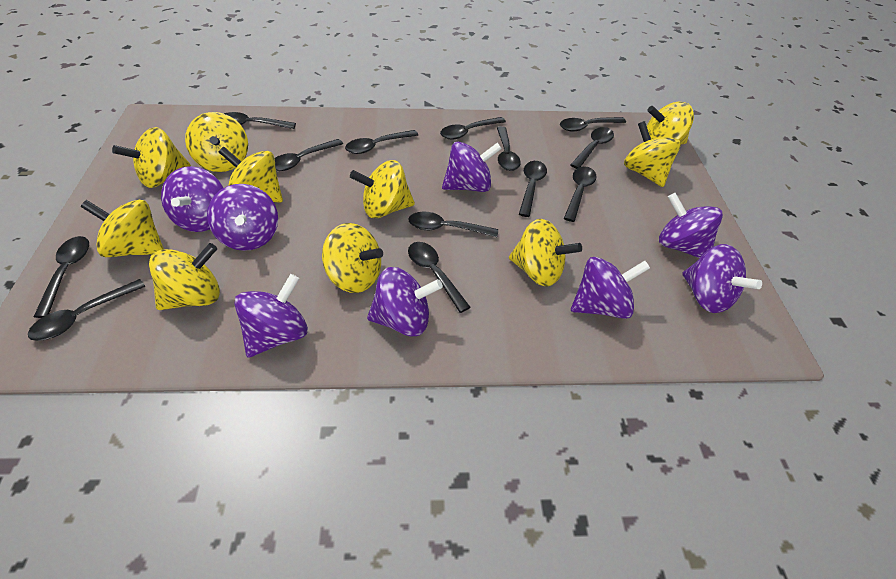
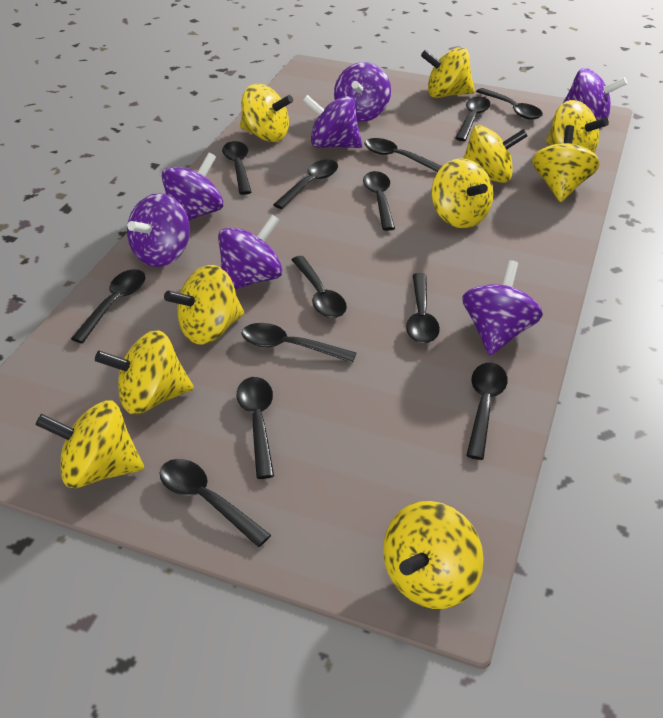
purple spinning top: 8 -> 7

